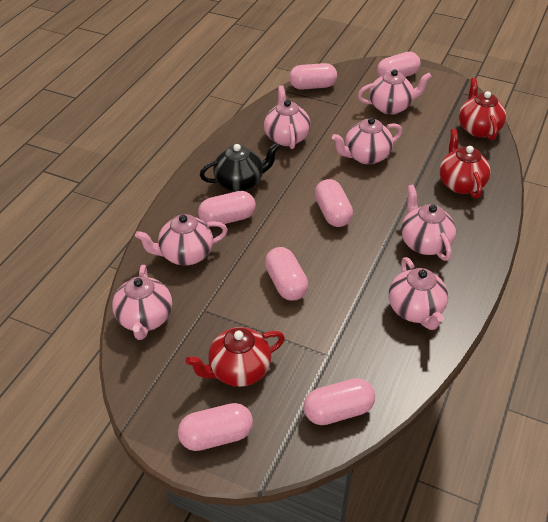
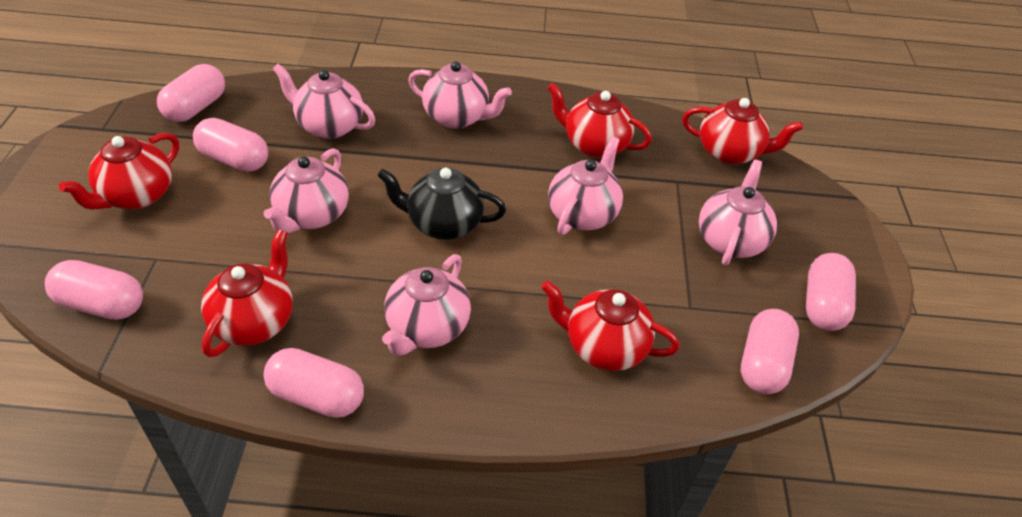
pink capsule: 7 -> 6
pink teapot: 7 -> 6
red teapot: 3 -> 5

